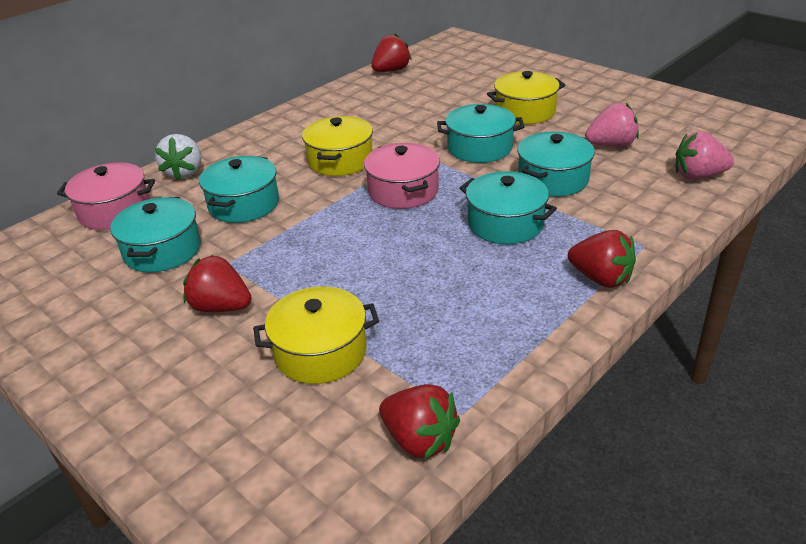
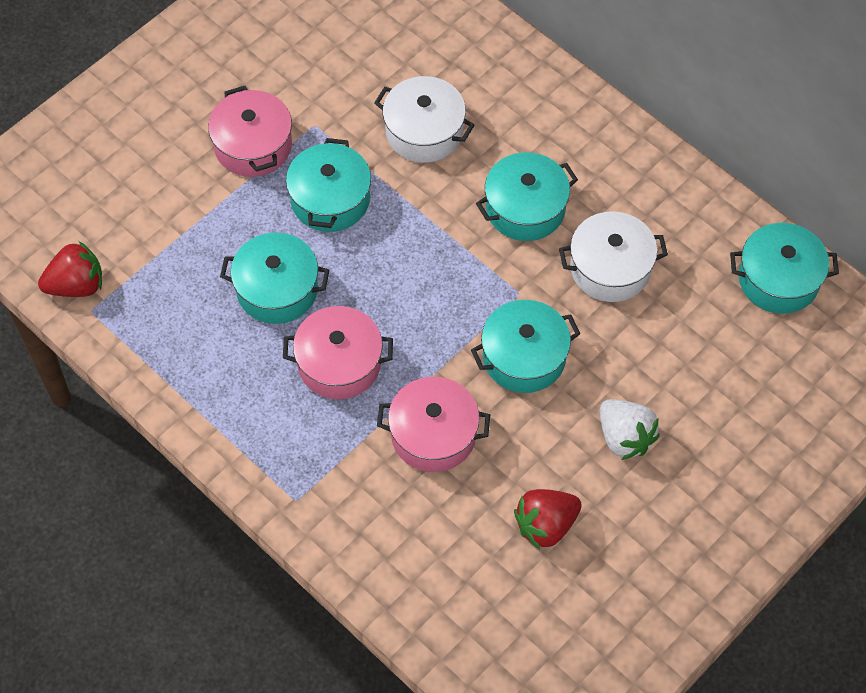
pink pot: 2 -> 3
pink strawberry: 2 -> 0
red strawberry: 4 -> 2
white pot: 0 -> 2
yellow pot: 3 -> 0

